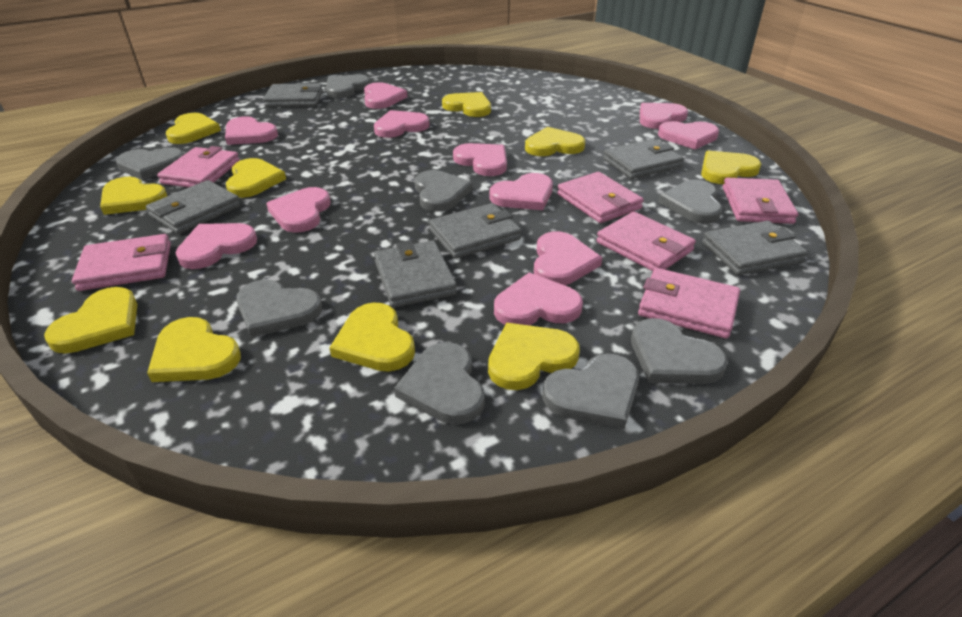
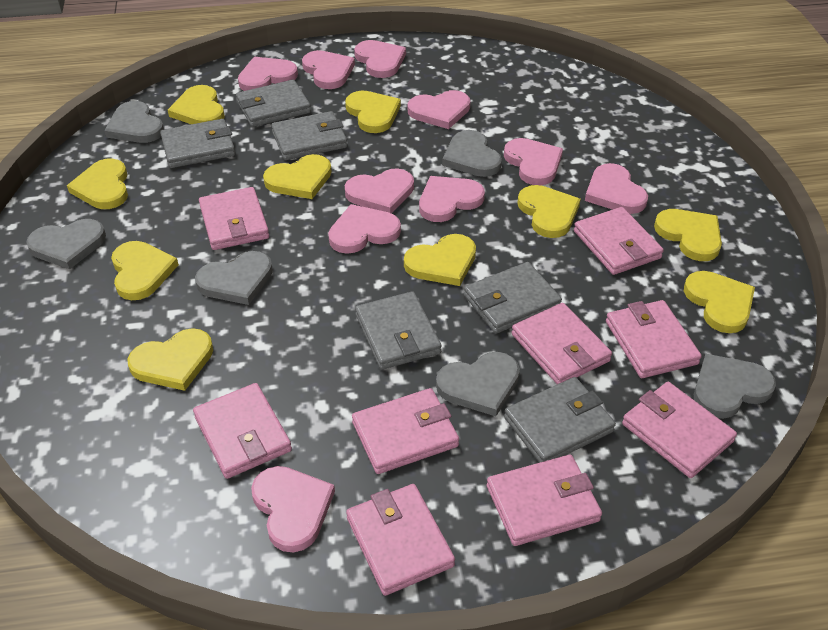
grey heart: 8 -> 6
pink heart: 11 -> 10
pink wallet: 6 -> 9

